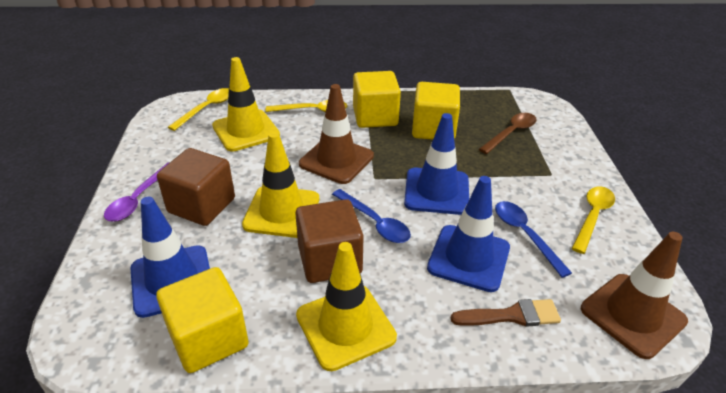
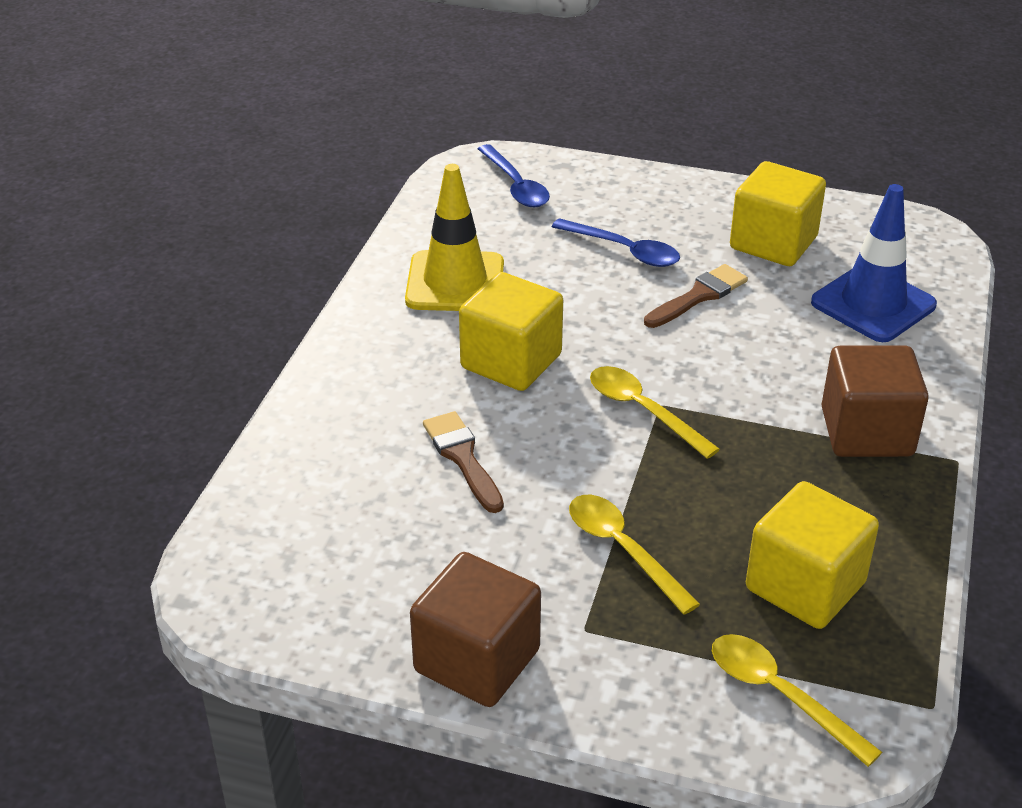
blue traffic cone: 3 -> 1
brown brush: 1 -> 2
brown spoon: 1 -> 0
brown traffic cone: 2 -> 0
purple spoon: 1 -> 0
yellow traffic cone: 3 -> 1

